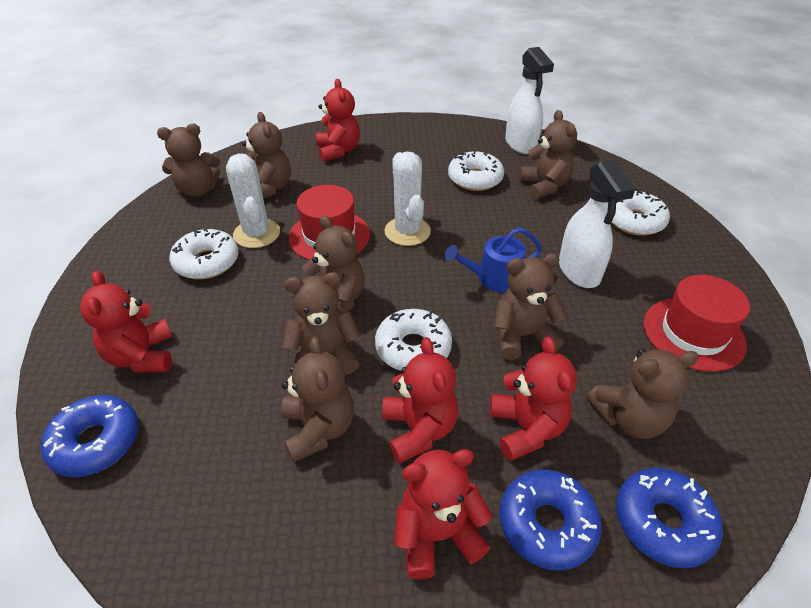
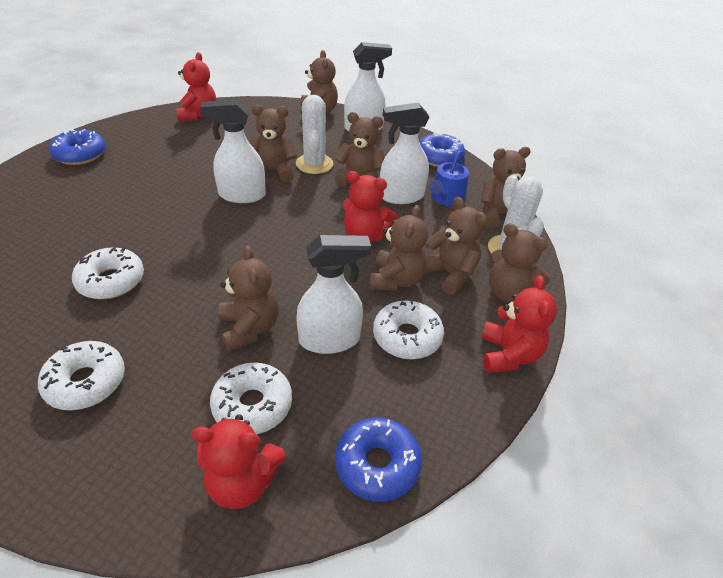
red hat: 2 -> 0
red teddy bear: 5 -> 4
white spray bottle: 2 -> 4

